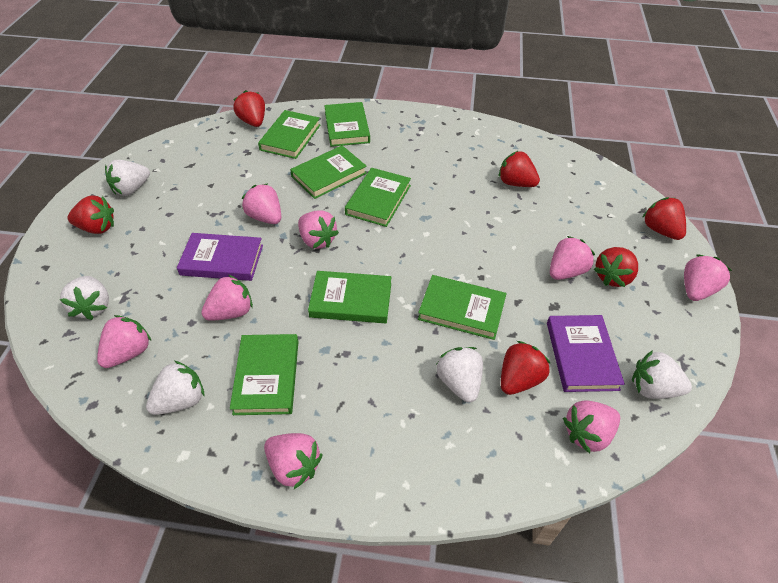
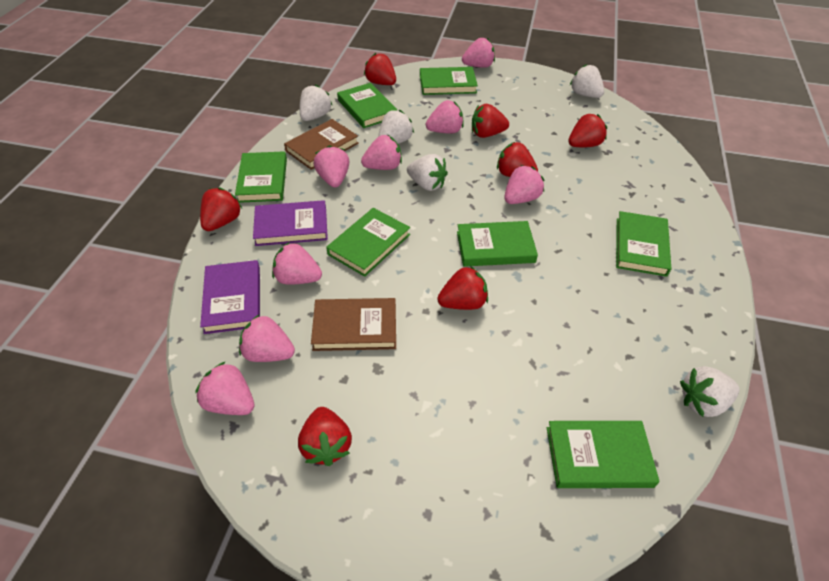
brown book: 0 -> 2
red strawberry: 6 -> 7

